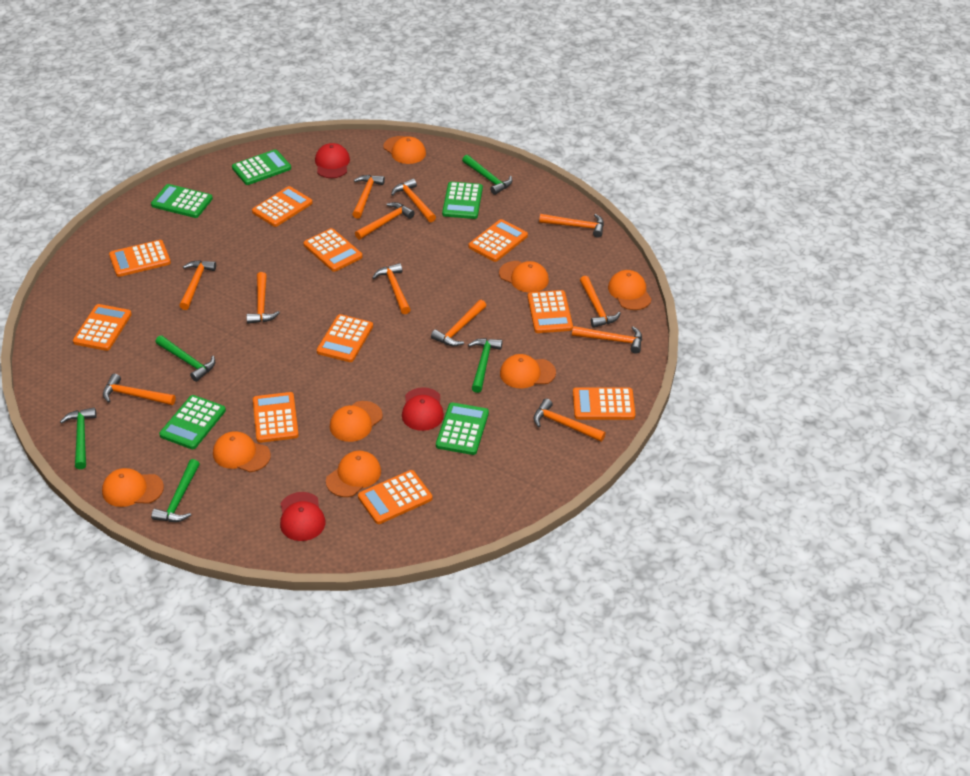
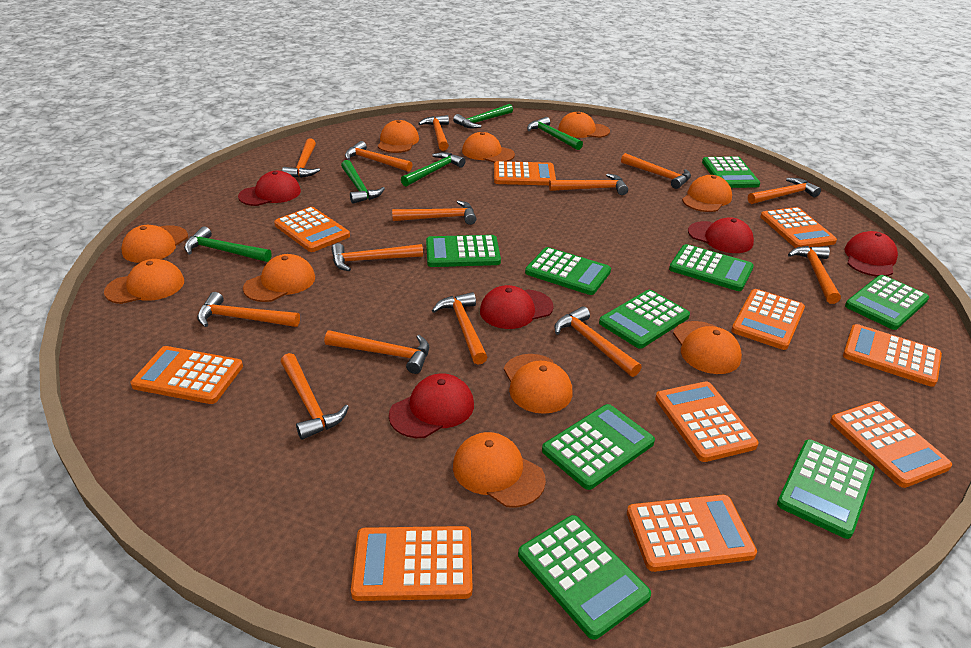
green calculator: 5 -> 9
orange cap: 8 -> 10
orange hammer: 12 -> 14
red cap: 3 -> 5

